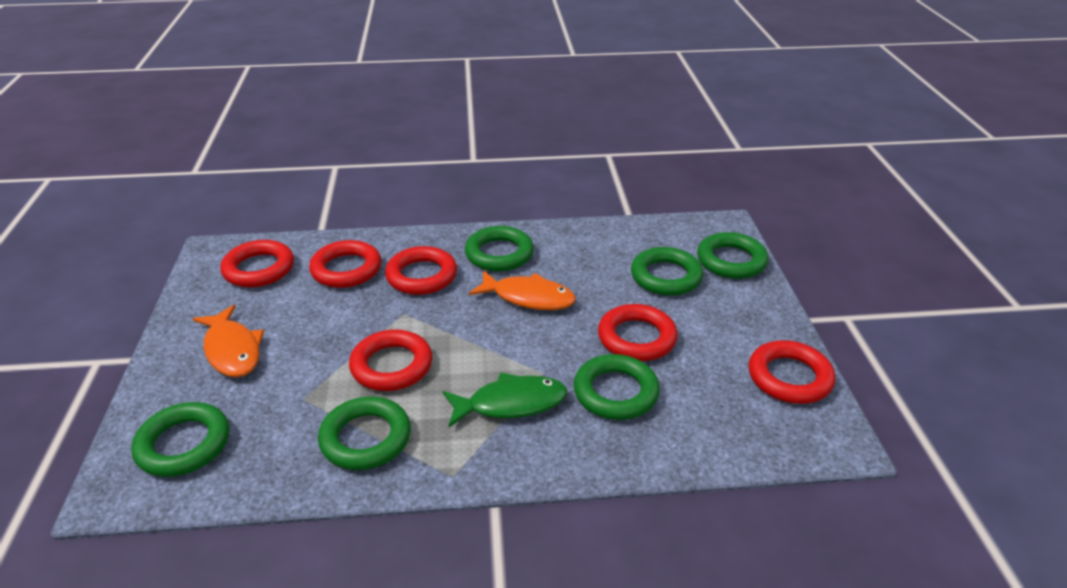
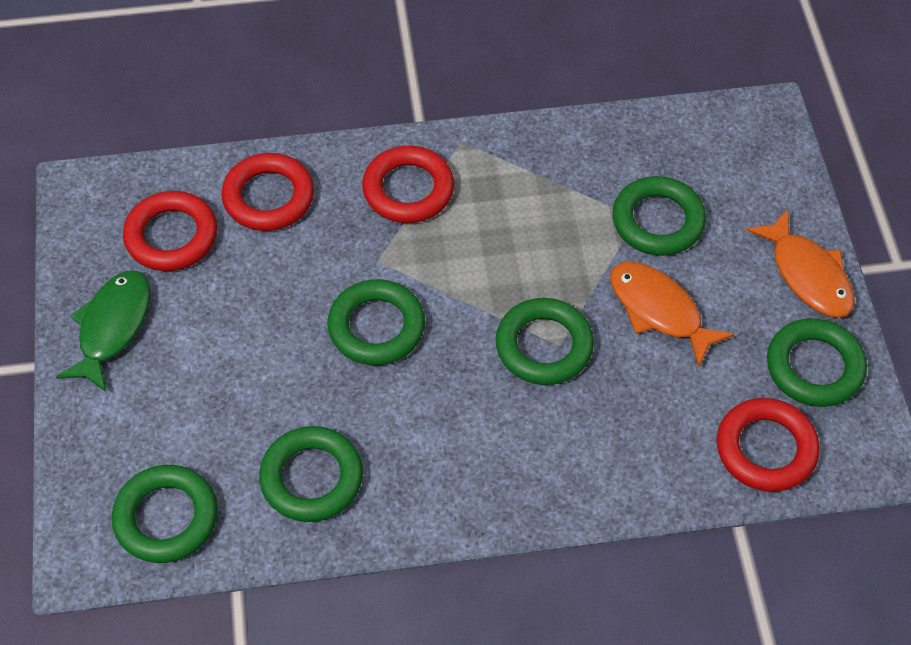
red ring: 6 -> 4

